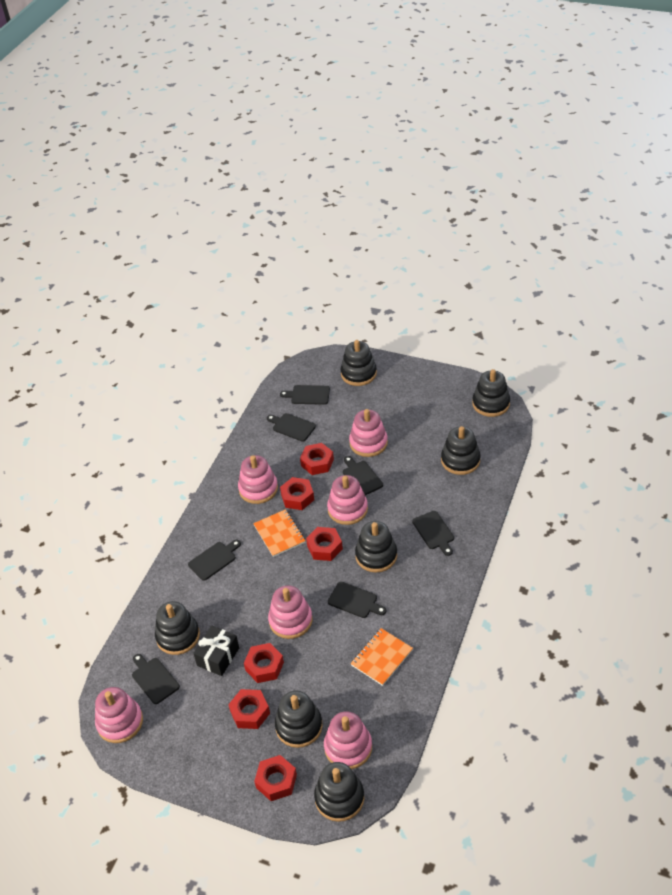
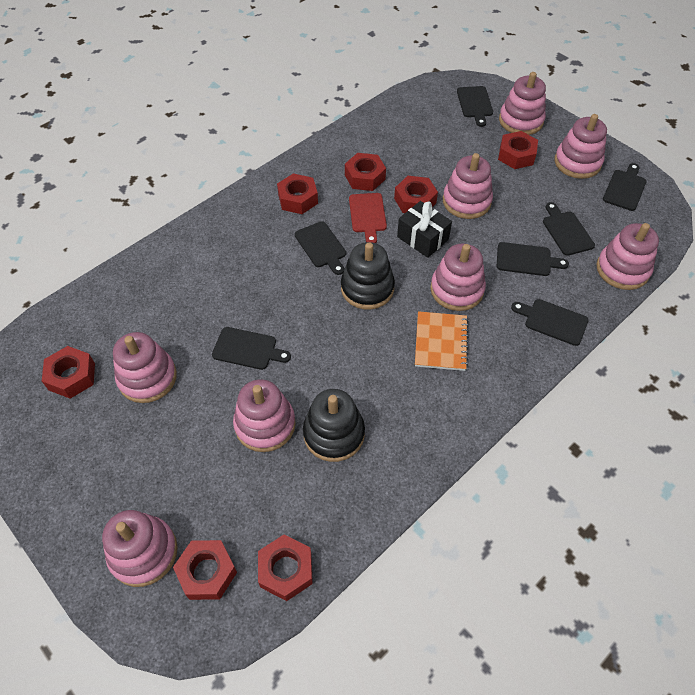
black stacking toy: 7 -> 2
orange notebook: 2 -> 1
pink stacking toy: 6 -> 8
red cutting board: 0 -> 1
red nut: 6 -> 7

